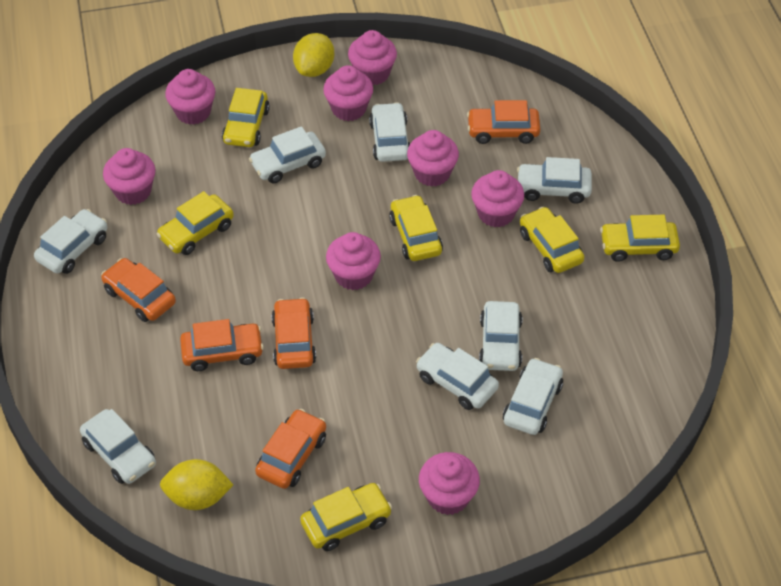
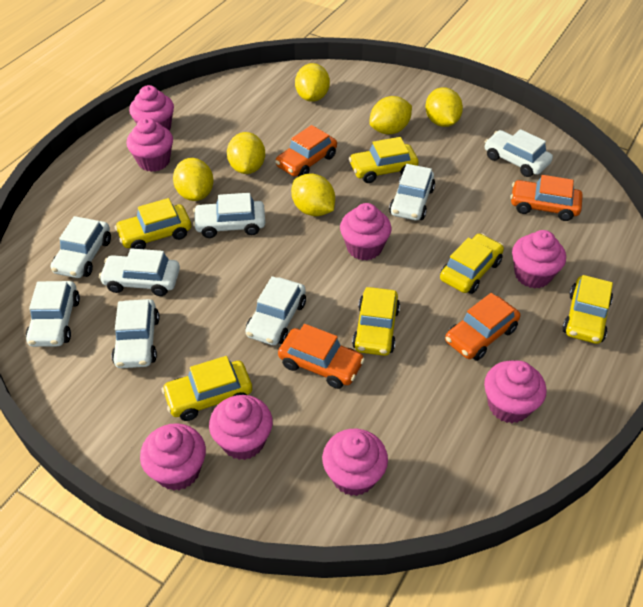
orange car: 5 -> 4
yellow lemon: 2 -> 6

